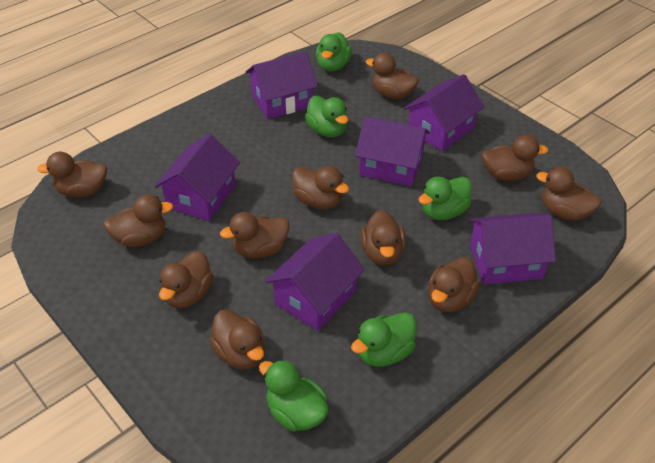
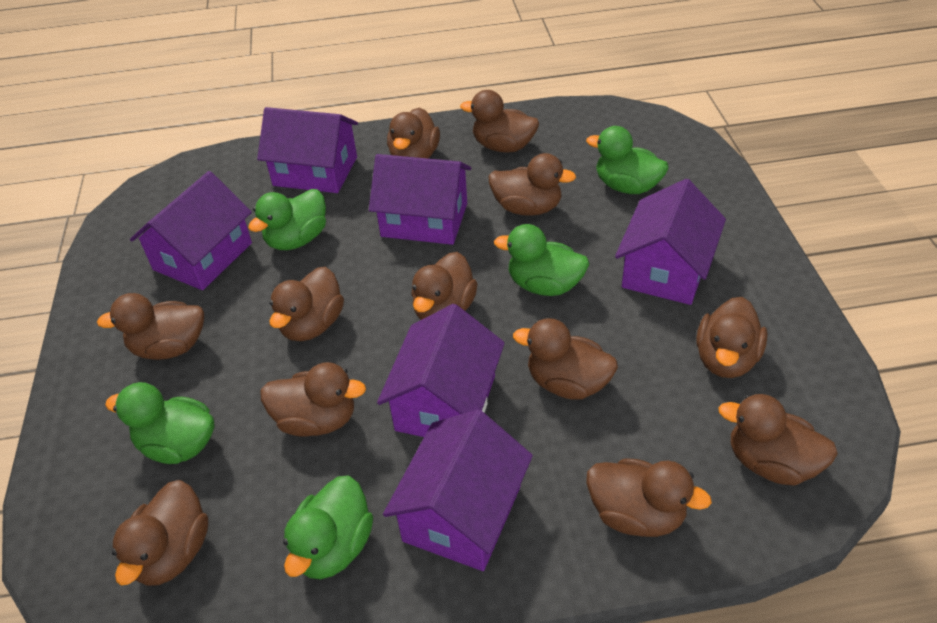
brown duck: 11 -> 12

